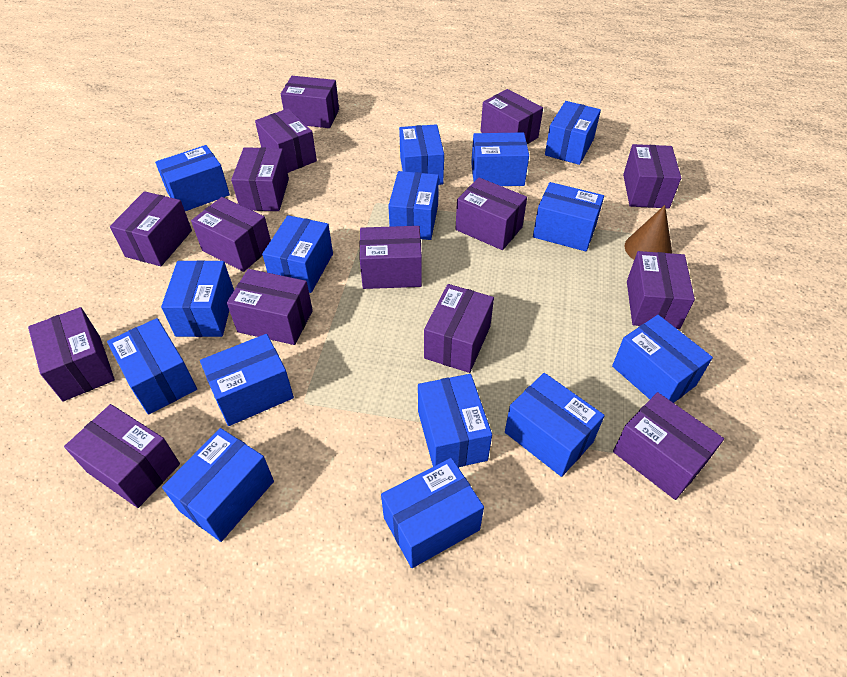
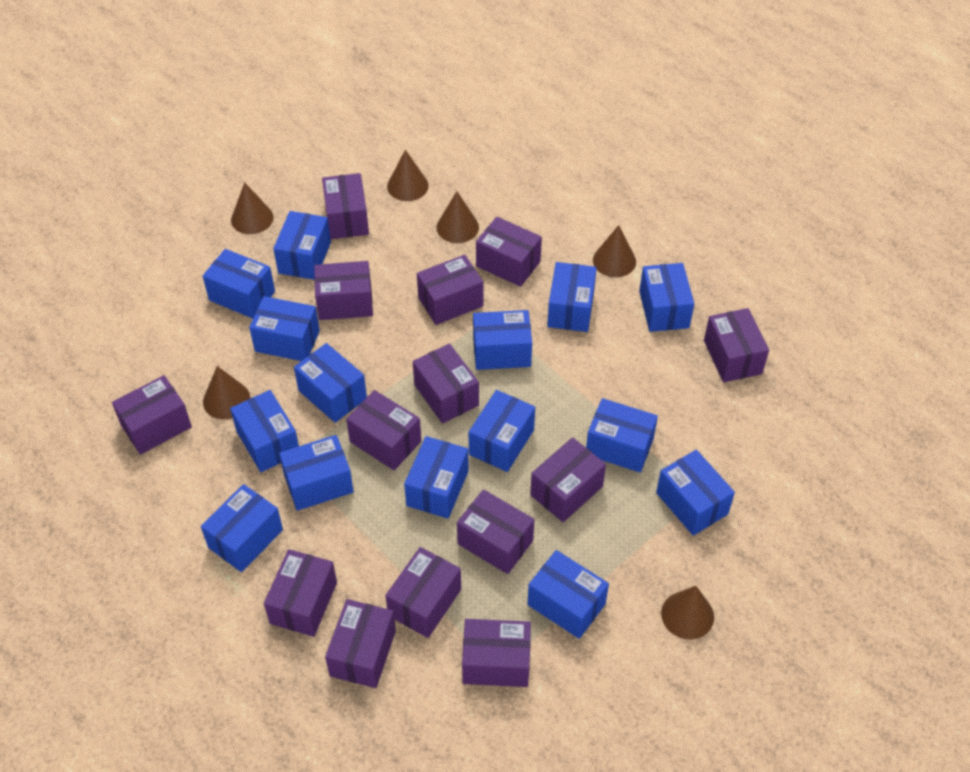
brown cone: 1 -> 6
purple box: 15 -> 14

